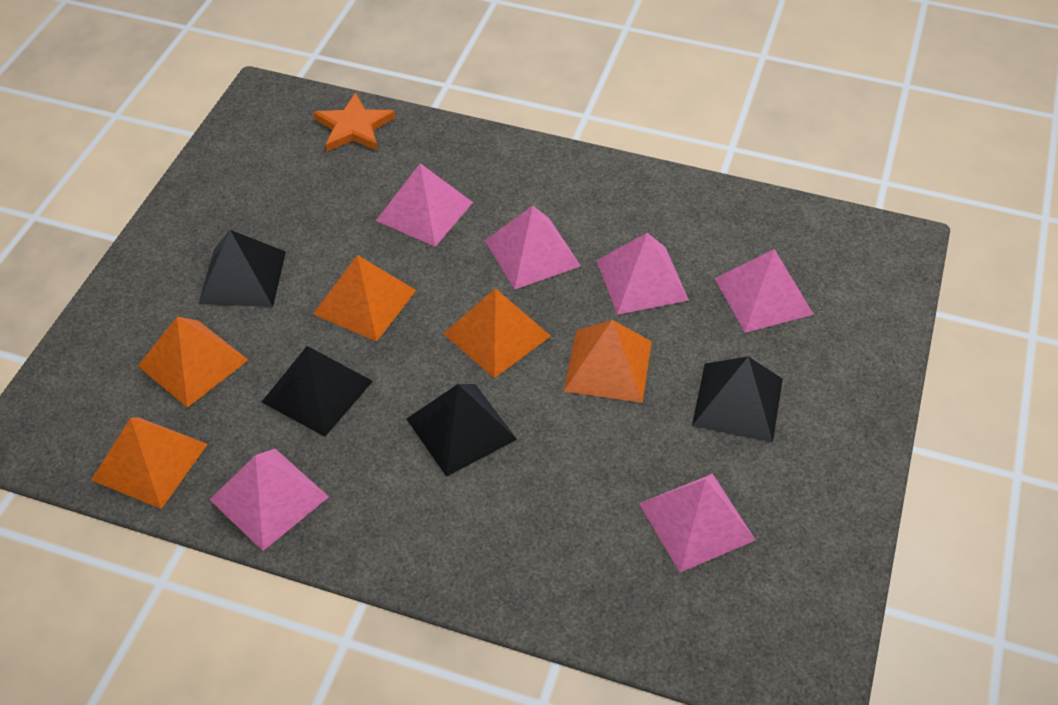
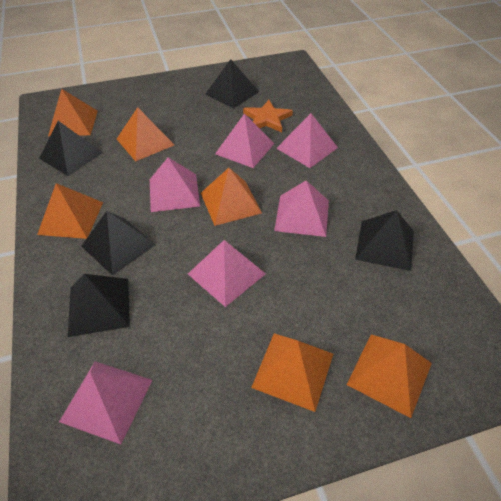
black pyramid: 4 -> 5
orange pyramid: 5 -> 6

